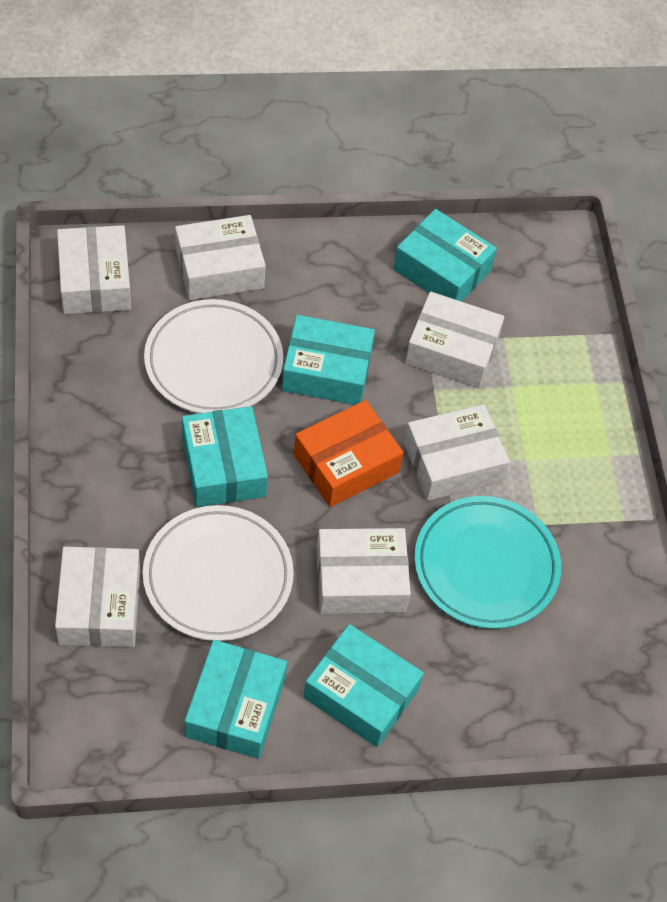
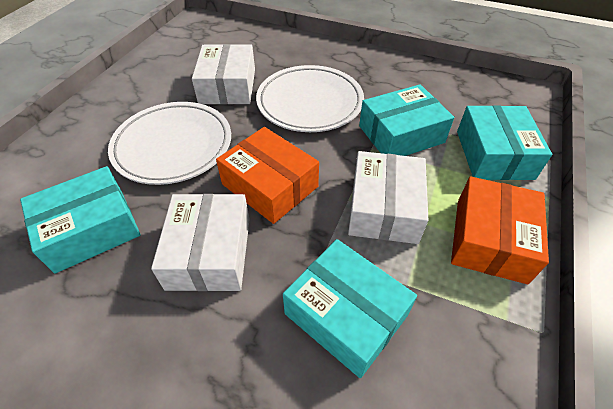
orange box: 1 -> 2
turquoise box: 5 -> 4
turquoise plate: 1 -> 0
white box: 6 -> 3

